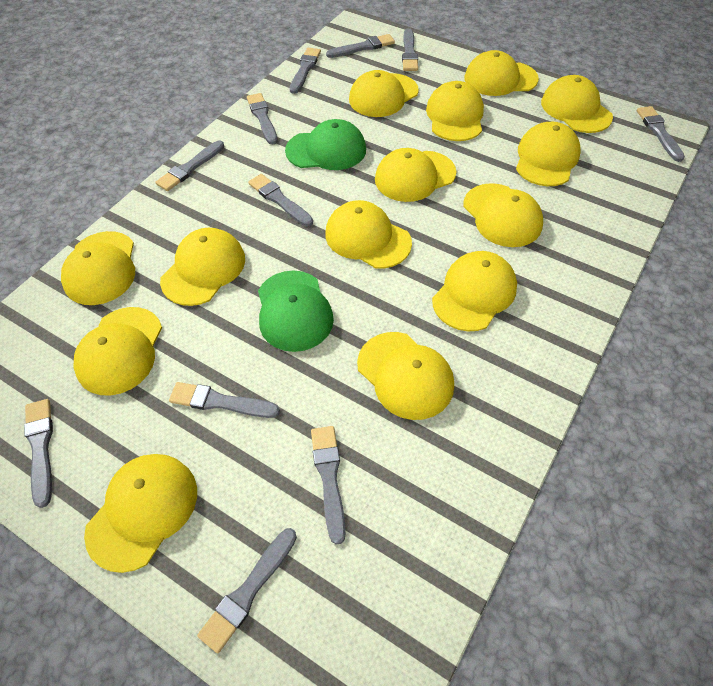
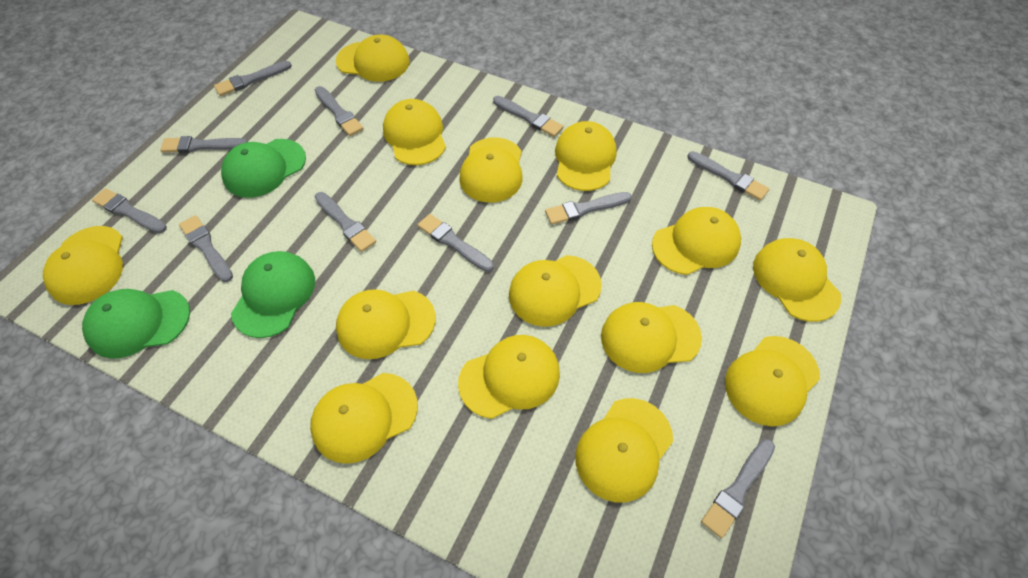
green cap: 2 -> 3

